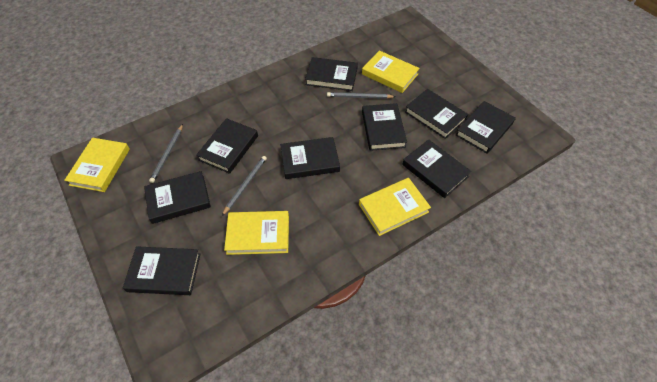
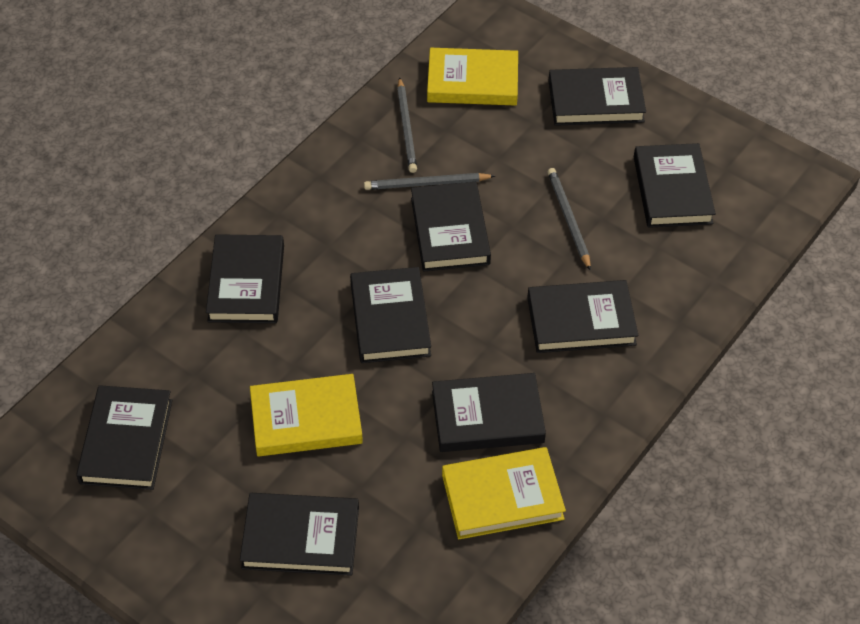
yellow book: 4 -> 3

